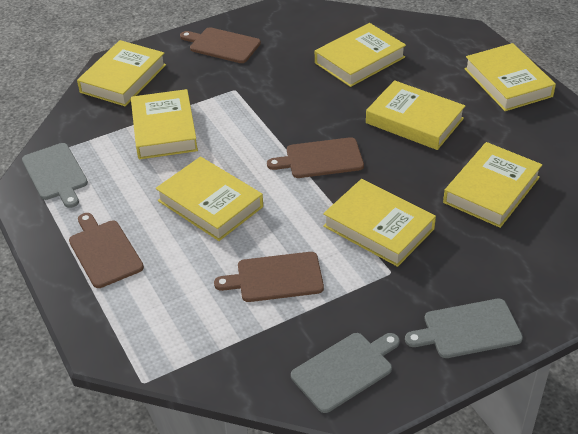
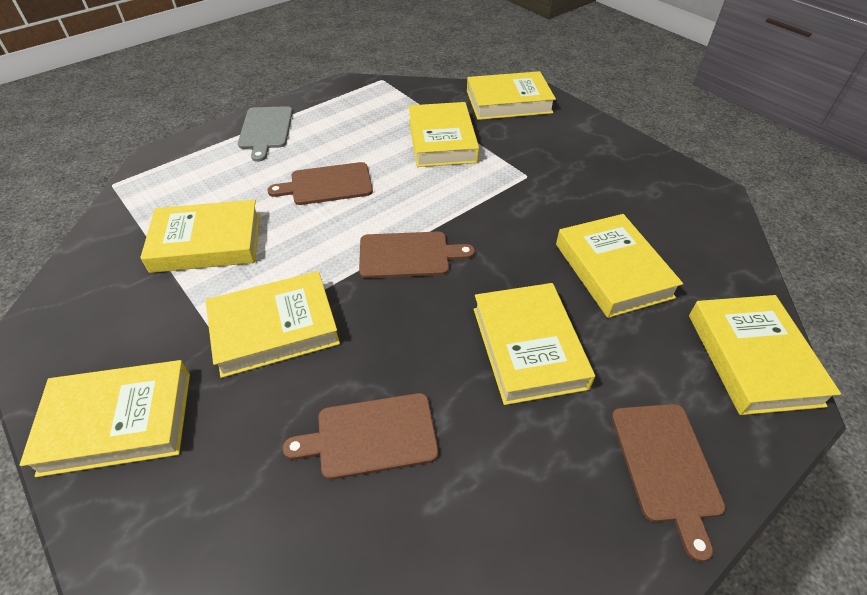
grey cutting board: 3 -> 1

